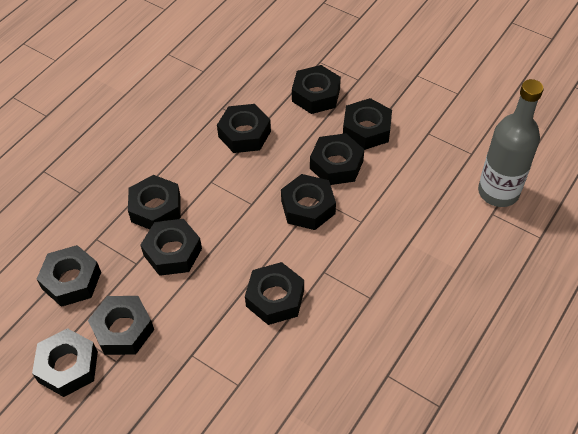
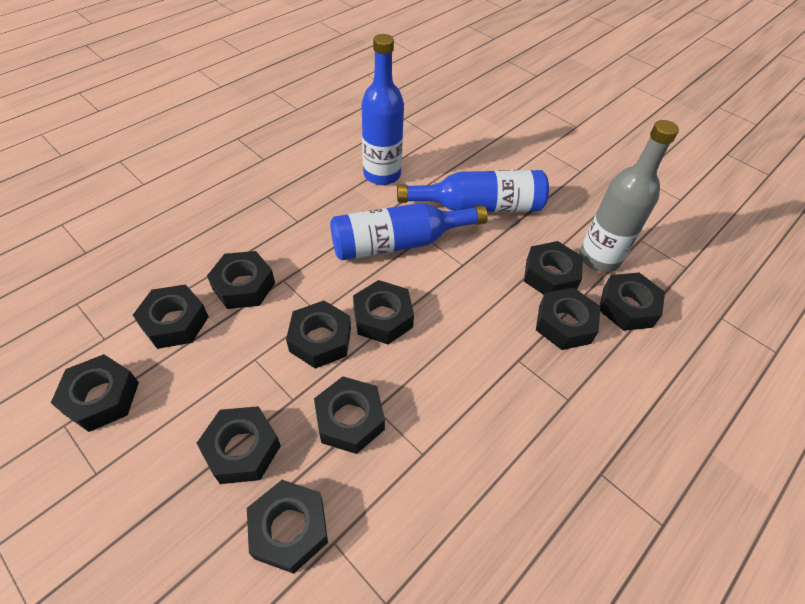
blue bottle: 0 -> 3

